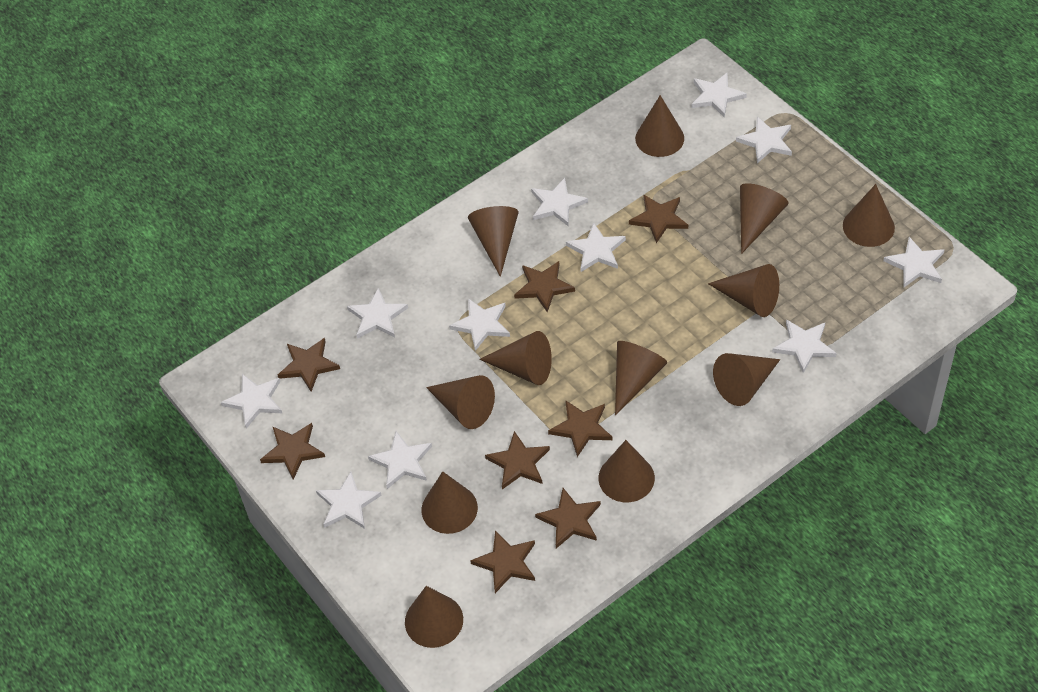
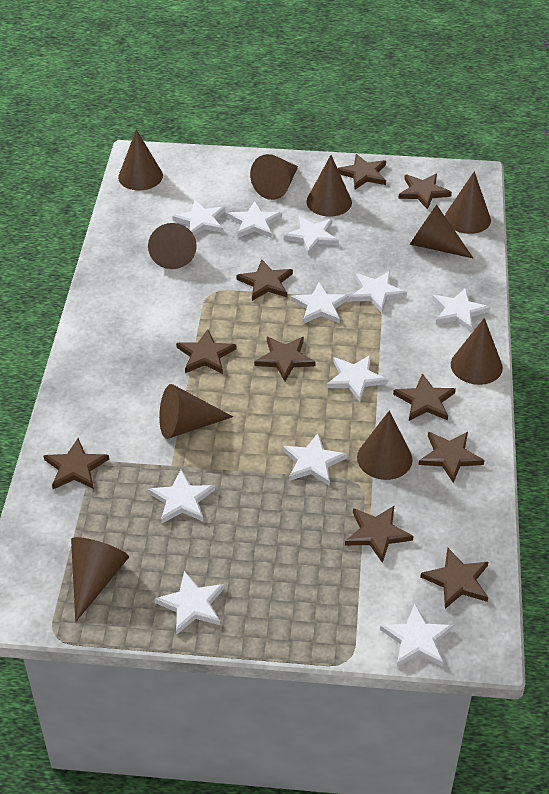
brown cone: 12 -> 10
brown star: 8 -> 10

